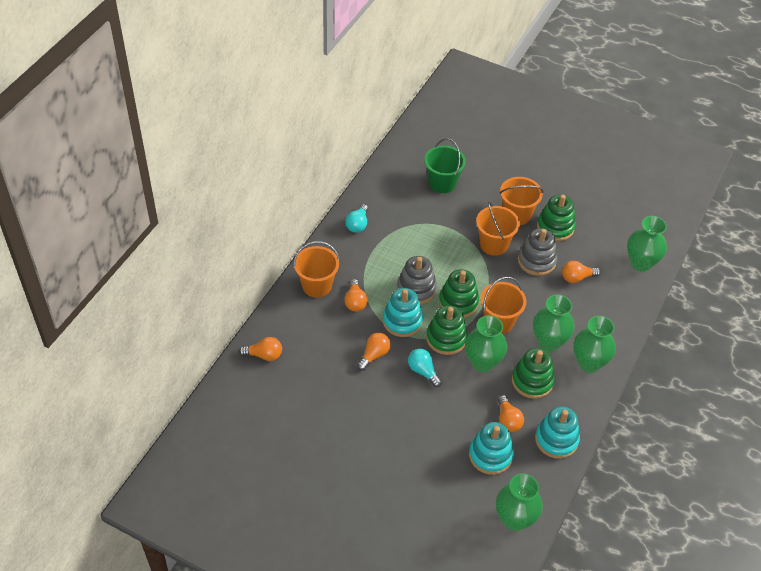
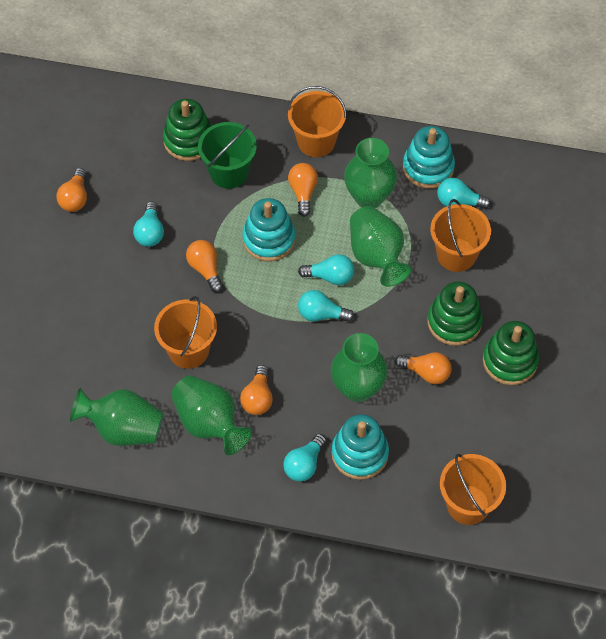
green stacking toy: 4 -> 3
grey stacking toy: 2 -> 0
turquoise light bulb: 2 -> 5

